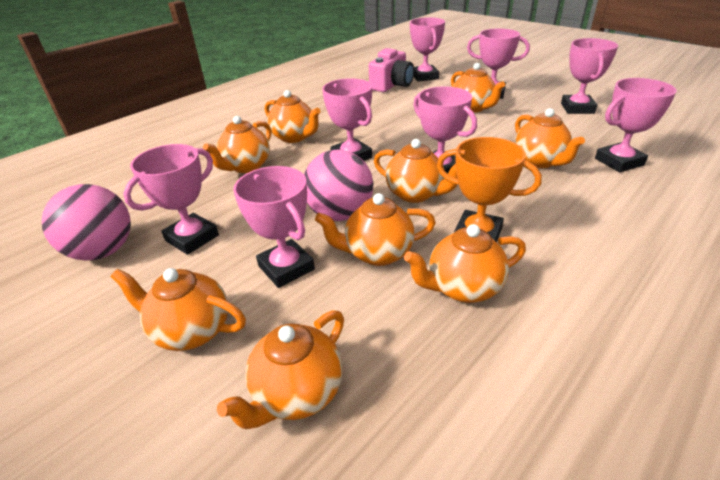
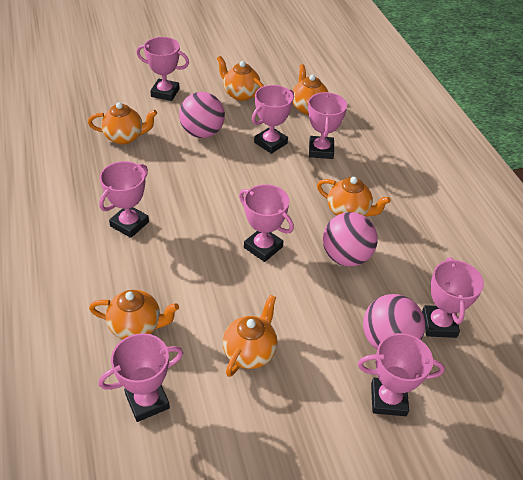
orange teapot: 9 -> 6
orange trophy: 1 -> 0
pink ball: 2 -> 3
pink camera: 1 -> 0

